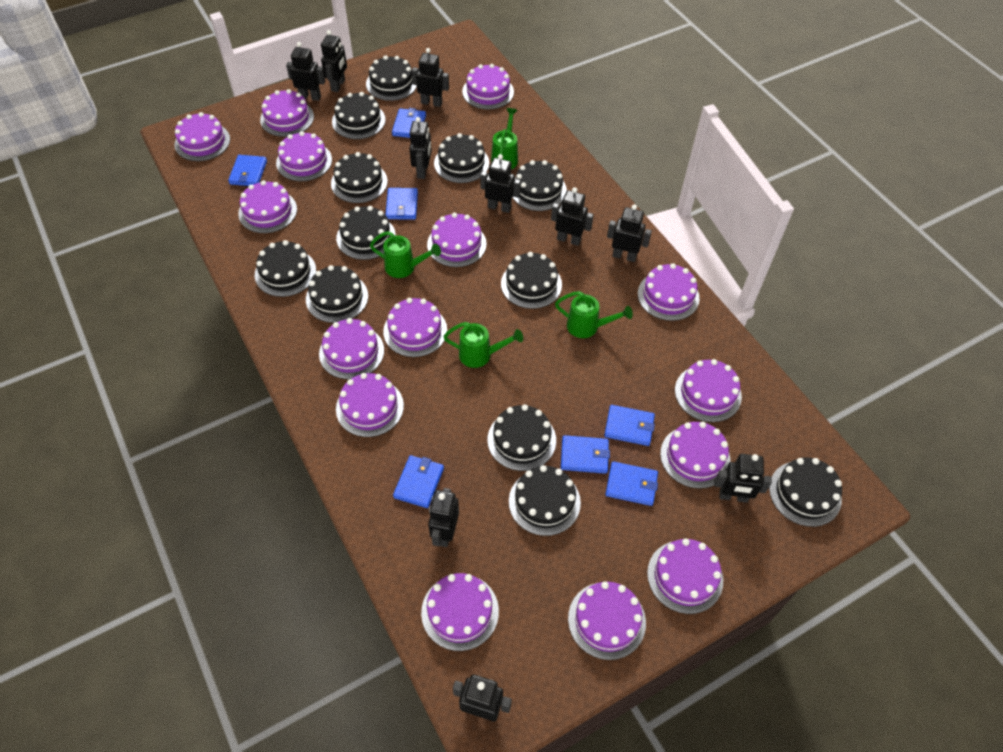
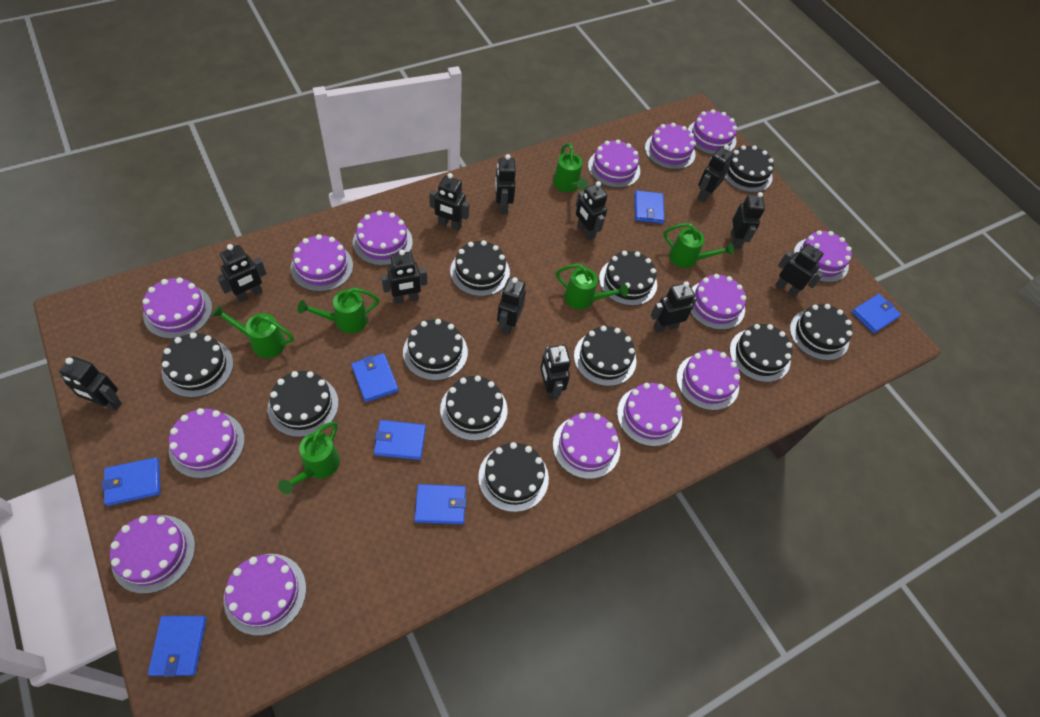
black cake: 12 -> 11
black robot: 10 -> 12
green watering can: 4 -> 6
purple cake: 15 -> 14

